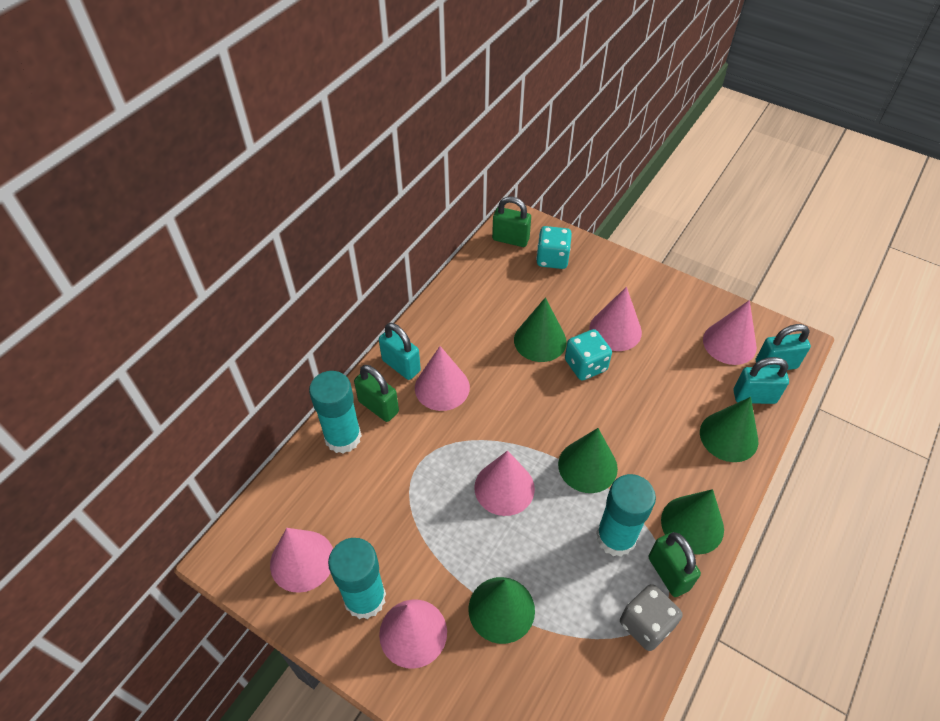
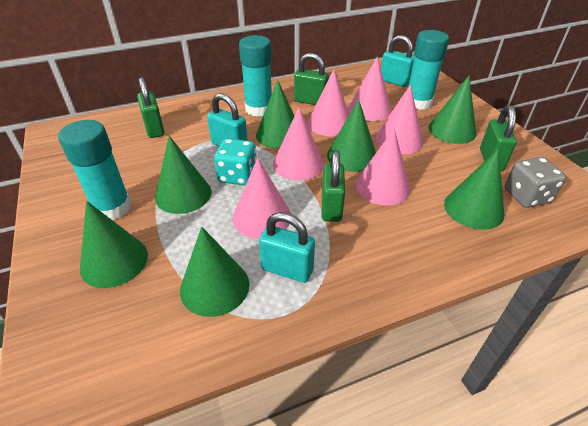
green cone: 5 -> 7
green padlock: 3 -> 4
turquoise dice: 2 -> 1

